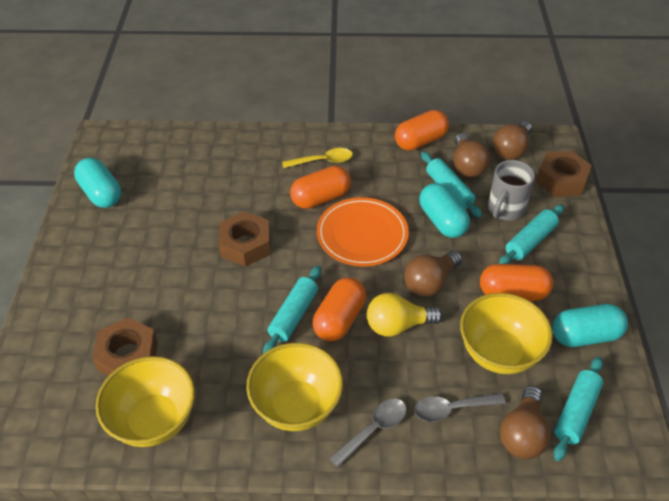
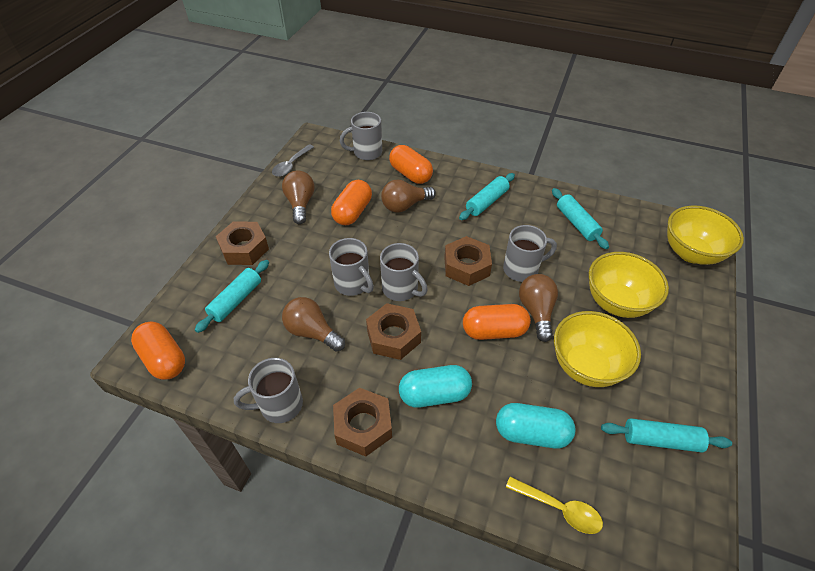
brown nut: 3 -> 4
grey mug: 1 -> 5
grey spoon: 2 -> 1
orange plate: 1 -> 0
turquoise capsule: 3 -> 2
yellow light bulb: 1 -> 0

